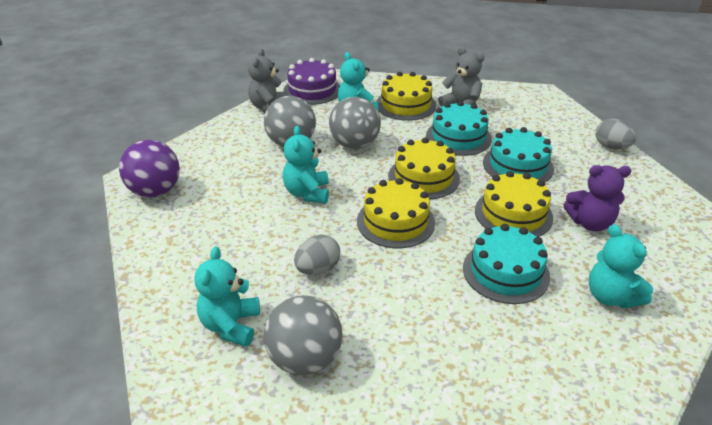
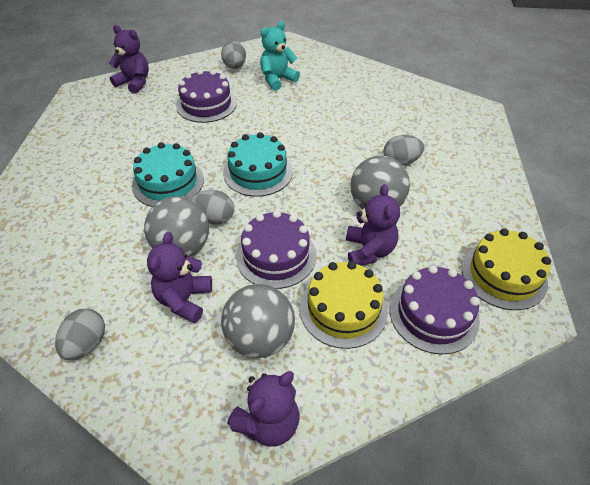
grey egg: 2 -> 4
grey teddy bear: 2 -> 0
purple ball: 1 -> 0
purple cake: 1 -> 3
purple teddy bear: 1 -> 4
turquoise cake: 3 -> 2
turquoise teddy bear: 4 -> 1
yellow cake: 4 -> 2

